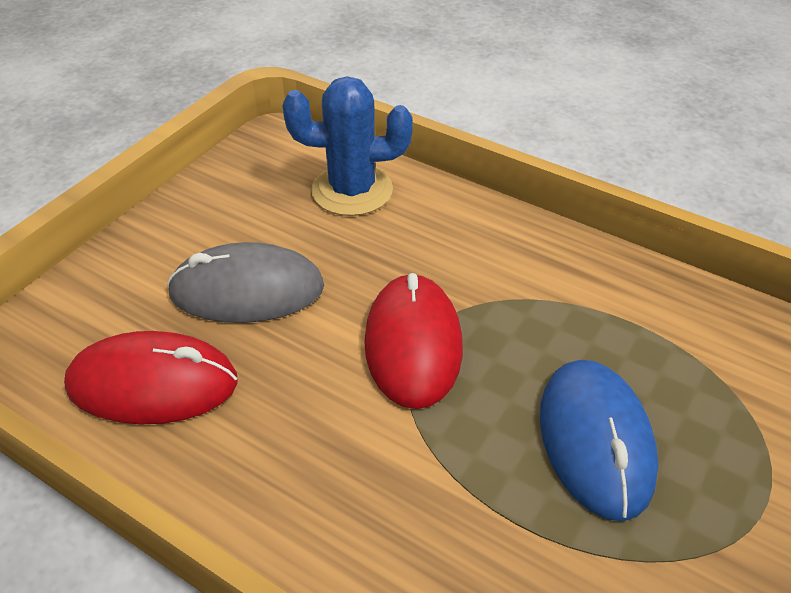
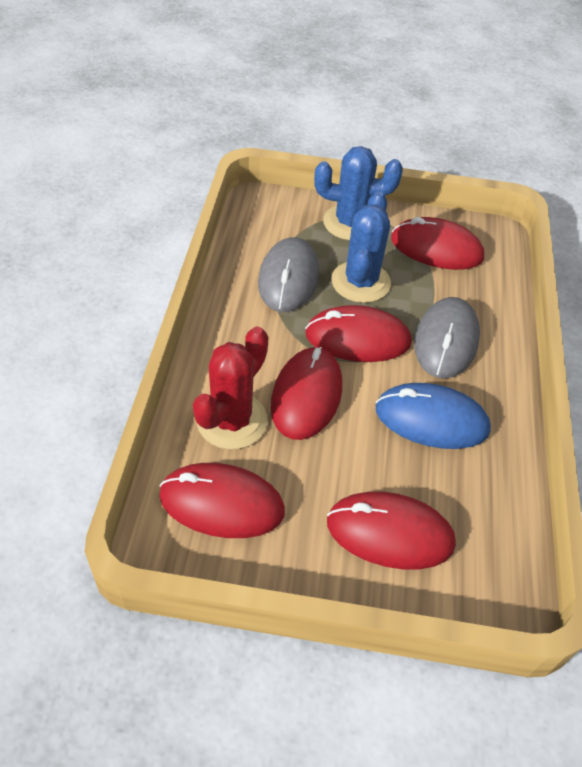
blue cactus: 1 -> 2
grey mouse: 1 -> 2
red cactus: 0 -> 1
red mouse: 2 -> 5

